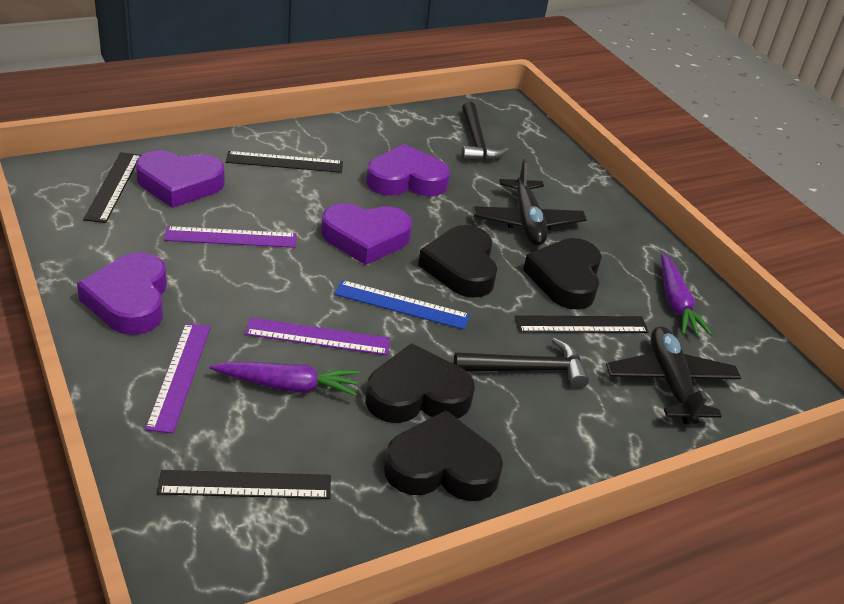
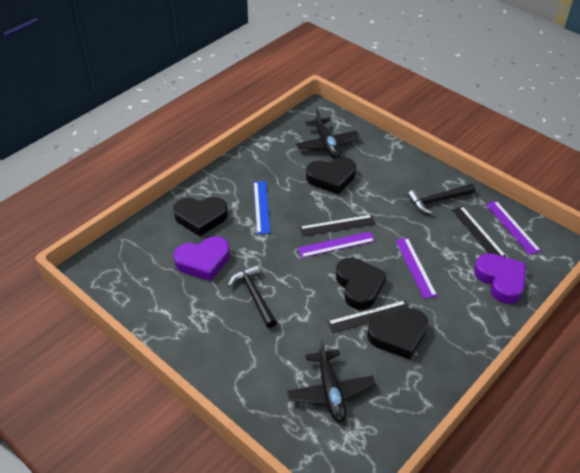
black ruler: 4 -> 3
purple carrot: 2 -> 0
purple heart: 4 -> 2

